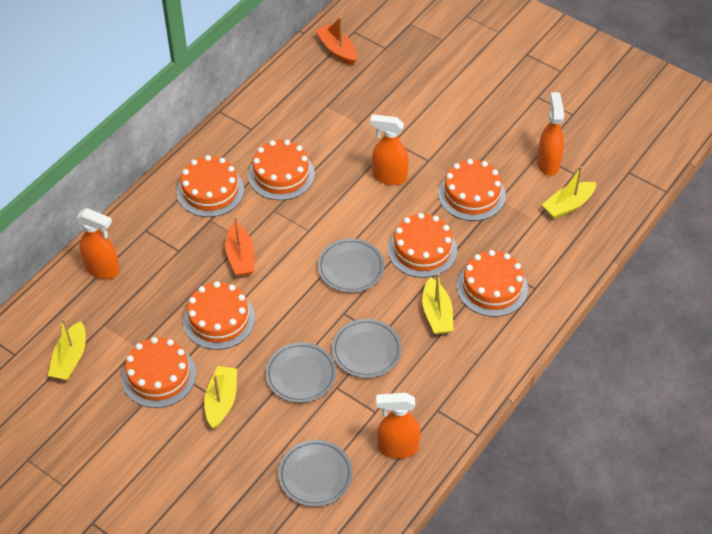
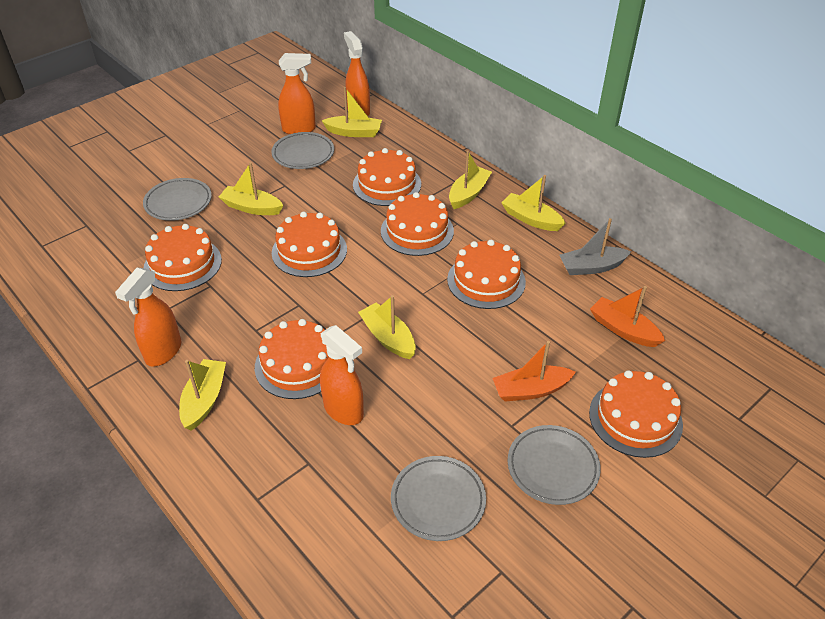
grey boat: 0 -> 1
yellow boat: 4 -> 6

